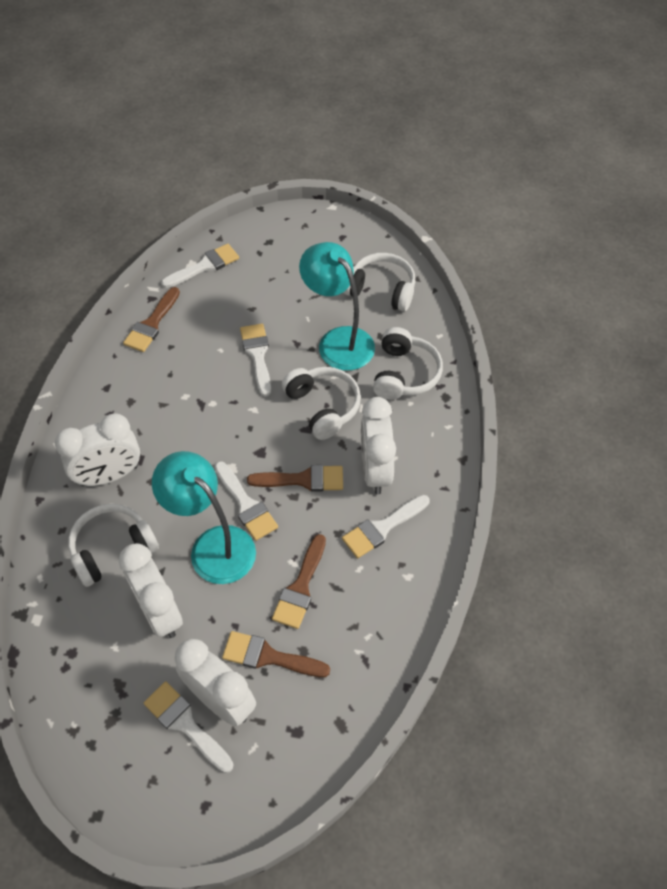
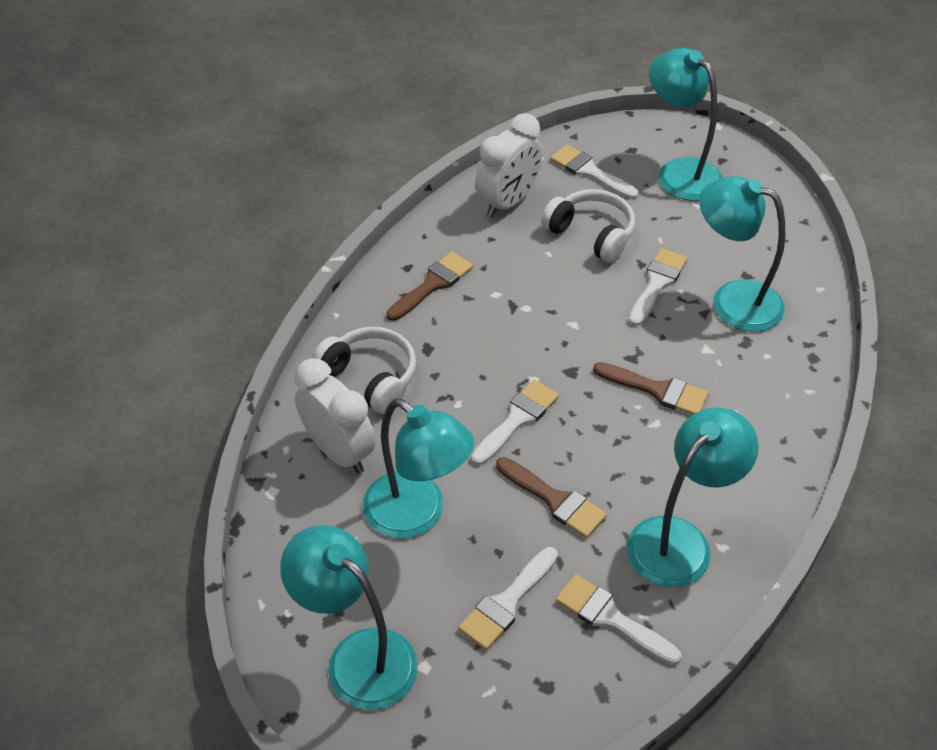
brown brush: 4 -> 3
turquoise lamp: 2 -> 5
white clock: 4 -> 2
white headphones: 4 -> 2

